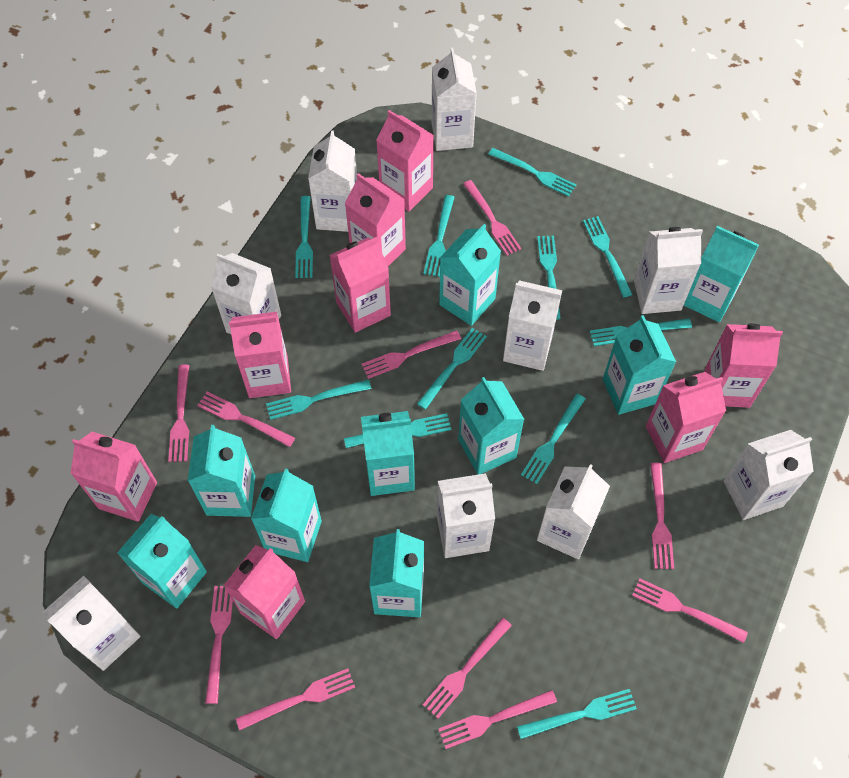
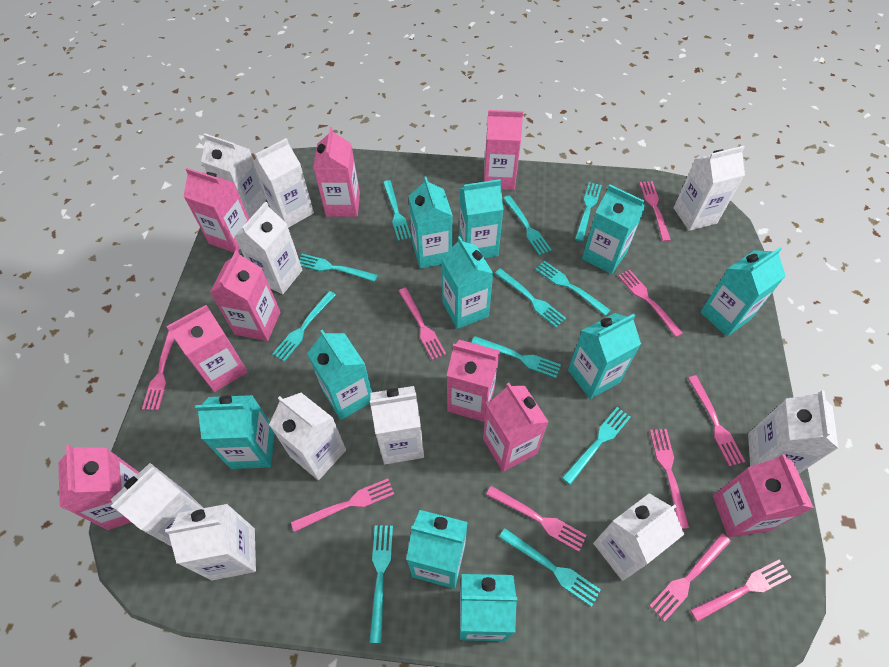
pink carton: 8 -> 9
turquoise carton: 9 -> 10
white carton: 9 -> 10

